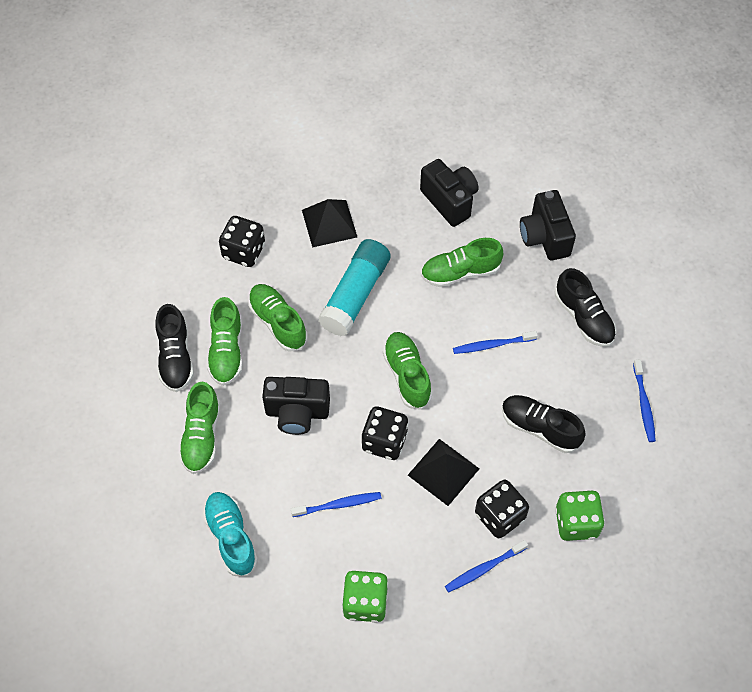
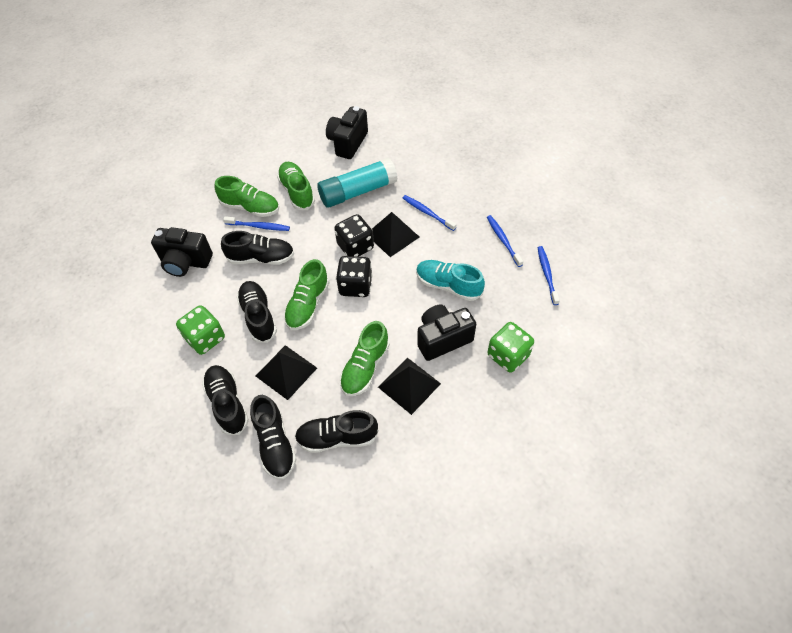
black dice: 3 -> 2
black pyramid: 2 -> 3
black shoe: 3 -> 5
green shoe: 5 -> 4

